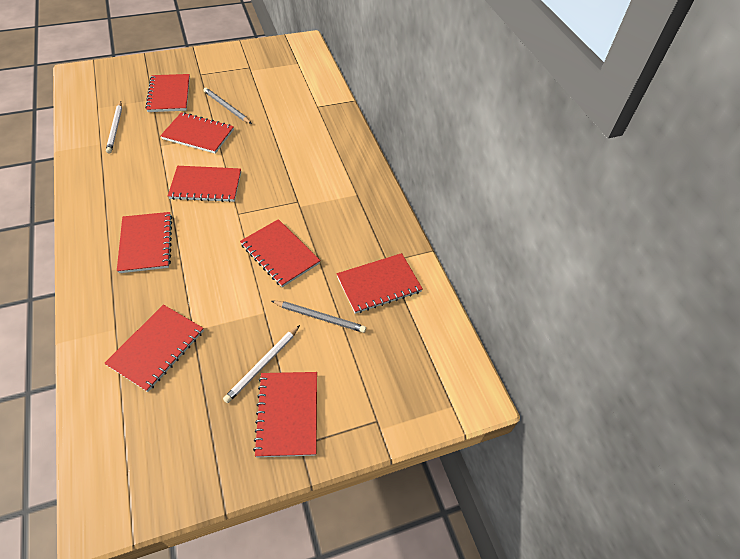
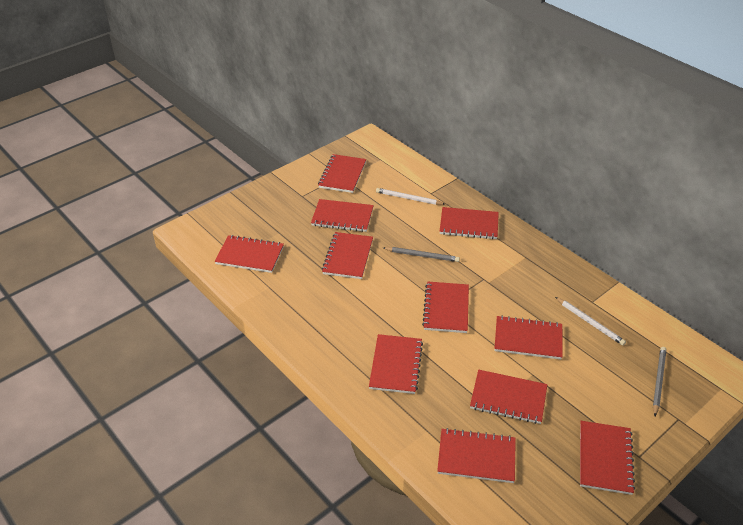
red notebook: 8 -> 11

